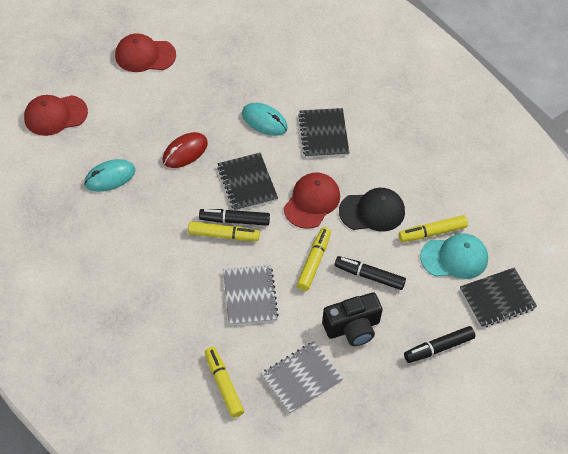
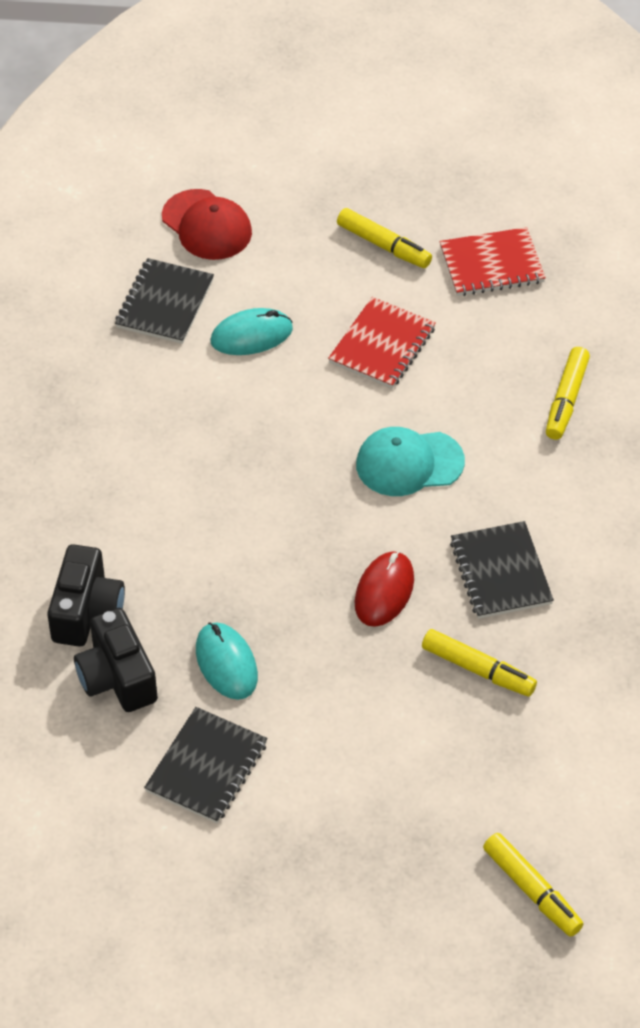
black camera: 1 -> 2
black cap: 1 -> 0
black marker: 3 -> 0
grey notebook: 2 -> 0
red cap: 3 -> 1
red notebook: 0 -> 2

